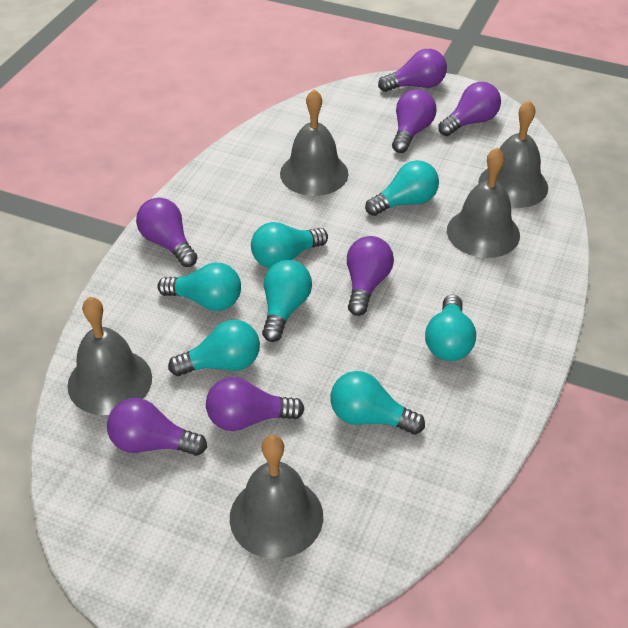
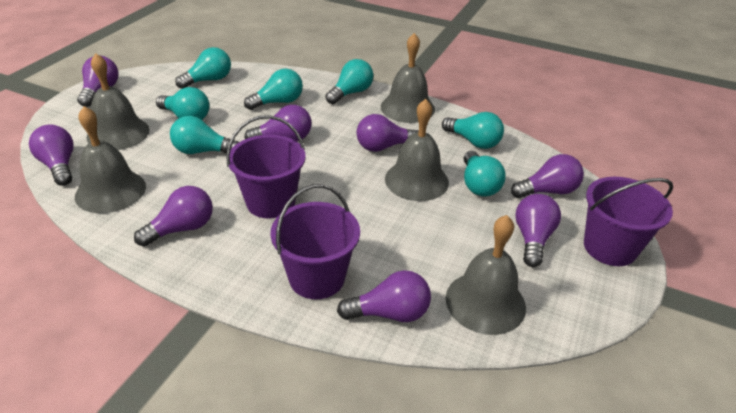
purple bucket: 0 -> 3
purple light bulb: 7 -> 8

